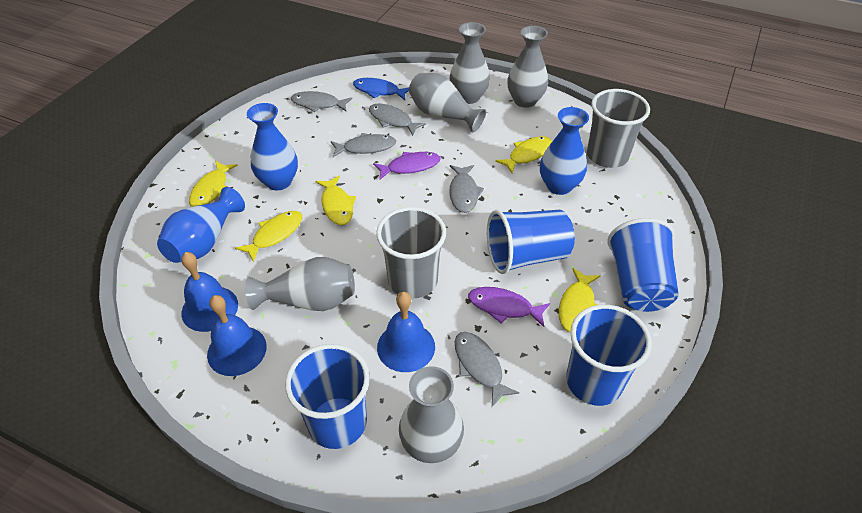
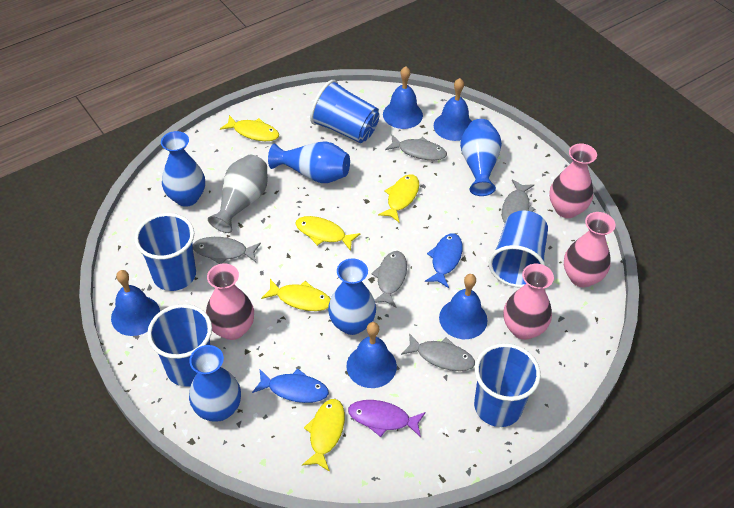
blue bell: 3 -> 5
blue cup: 4 -> 5
blue fish: 1 -> 2
blue vase: 3 -> 5
grey cup: 2 -> 0
grey vase: 5 -> 1
pink vase: 0 -> 4
purple fish: 2 -> 1

